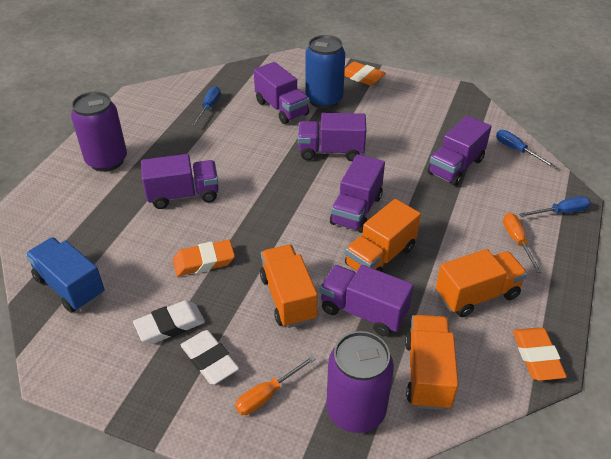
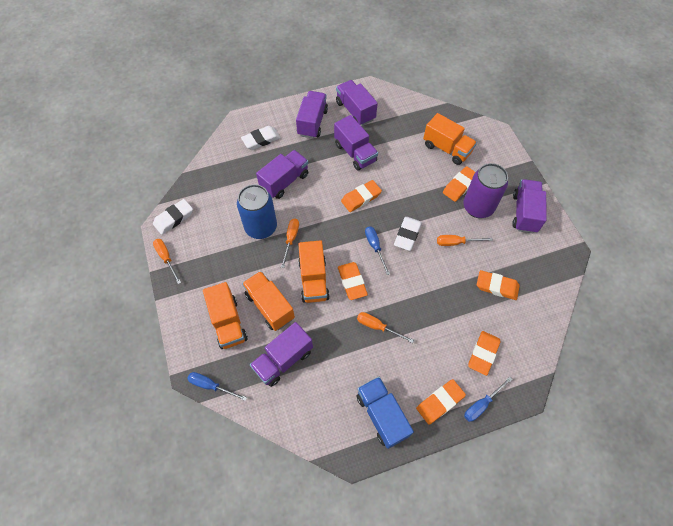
orange eraser: 3 -> 6
orange screwdriver: 2 -> 4
purple can: 2 -> 1
white eraser: 2 -> 3

